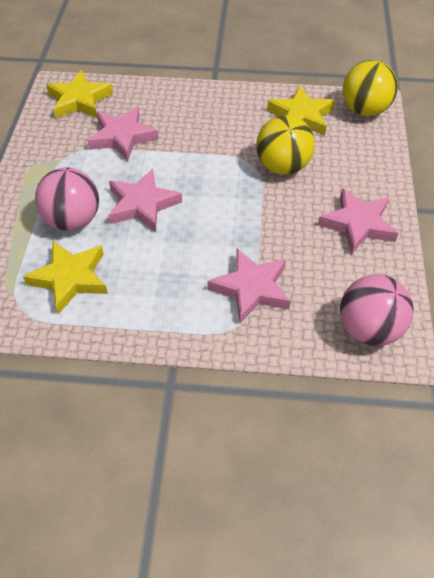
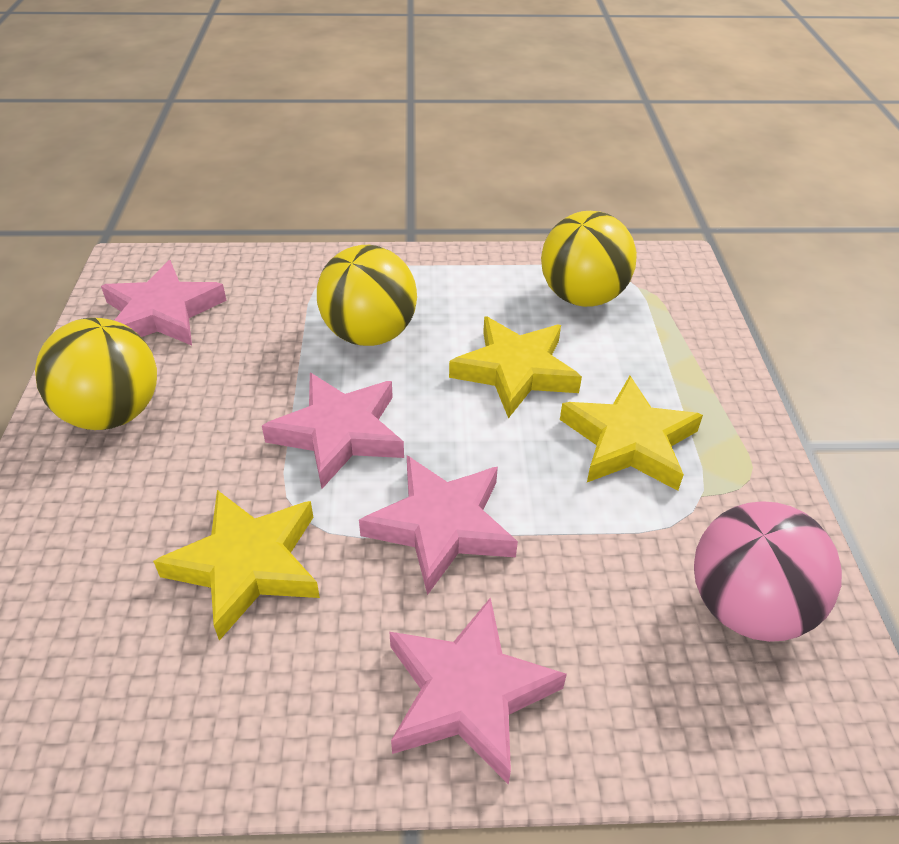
pink ball: 2 -> 1
yellow ball: 2 -> 3

